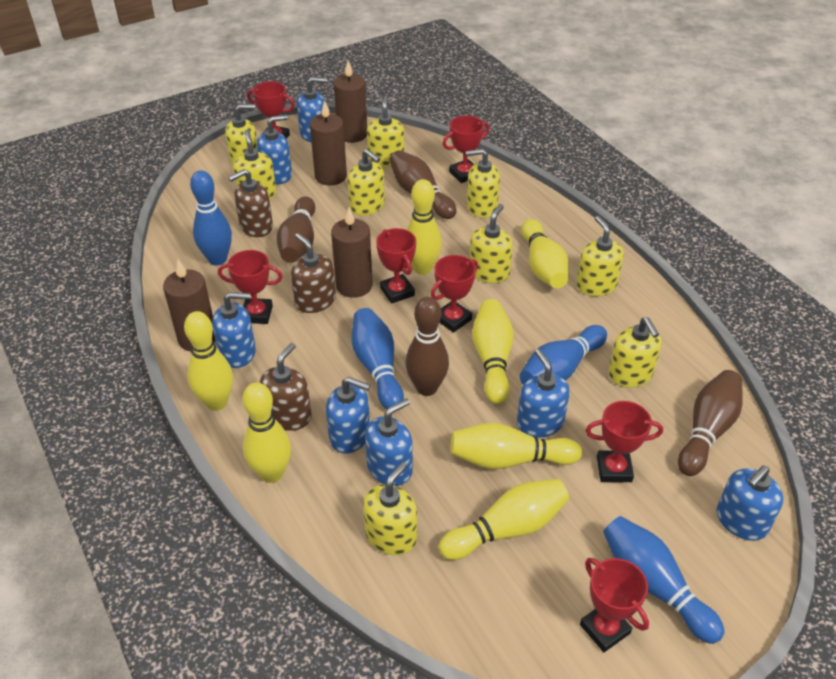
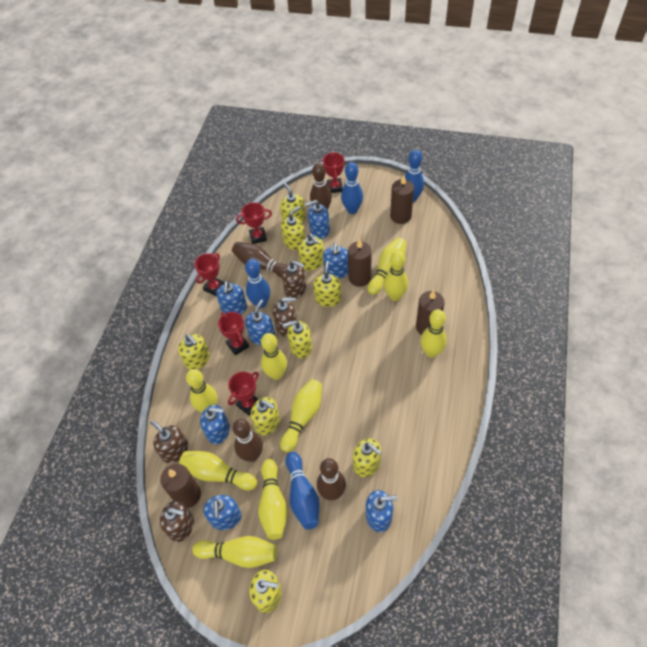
brown soap dispenser: 3 -> 4
red trophy: 7 -> 5
yellow bowling pin: 7 -> 9

